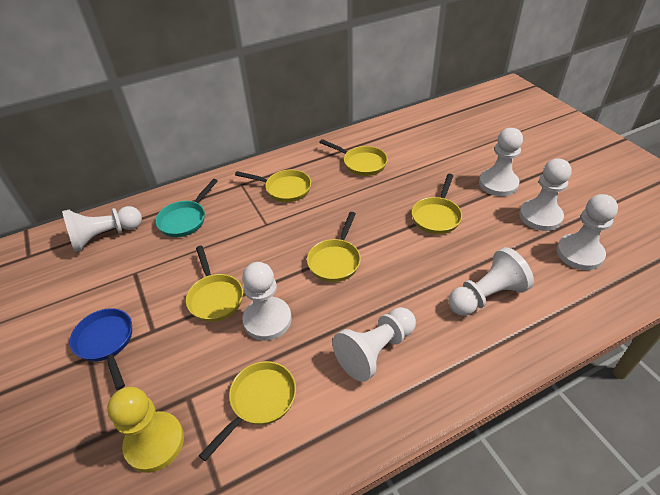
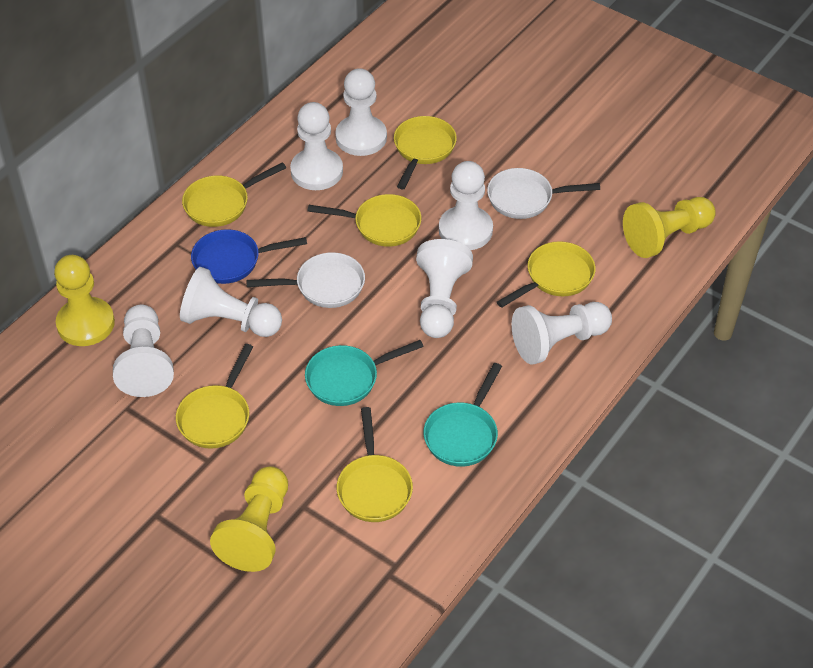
turquoise pan: 1 -> 2
white pan: 0 -> 2
yellow pawn: 1 -> 3

